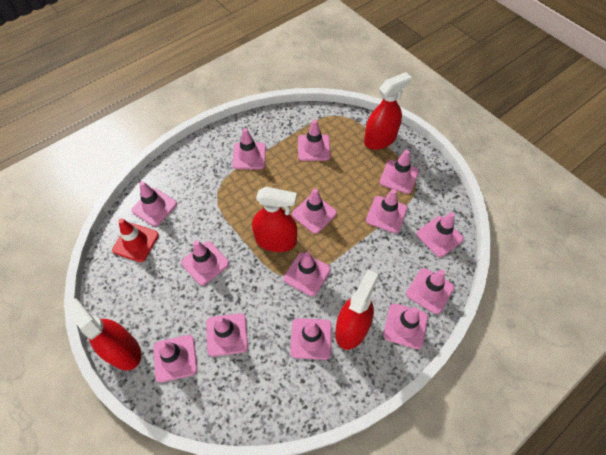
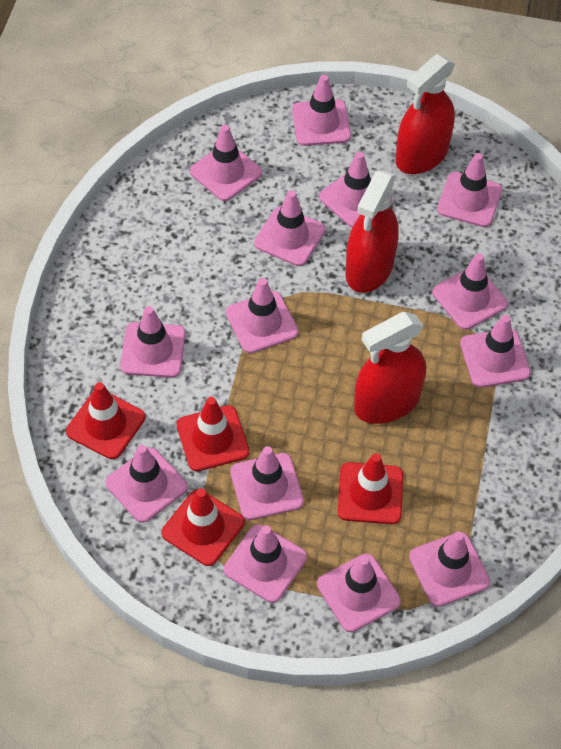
red spray bottle: 4 -> 3
red traffic cone: 1 -> 4

